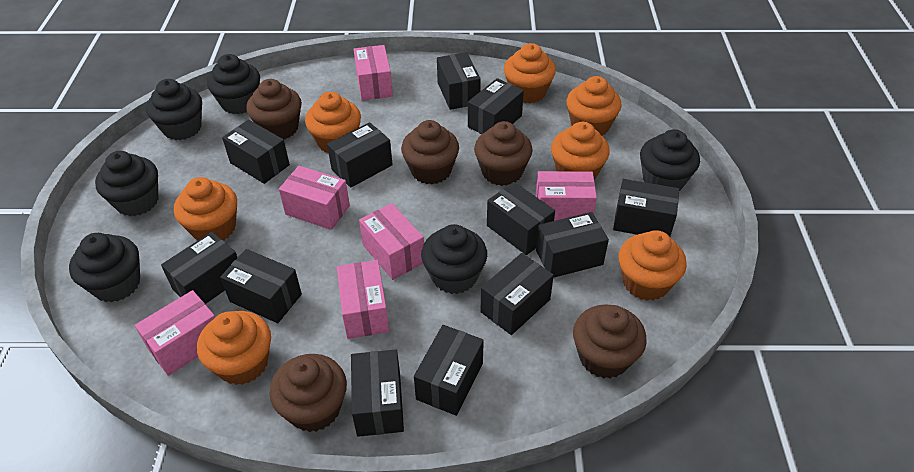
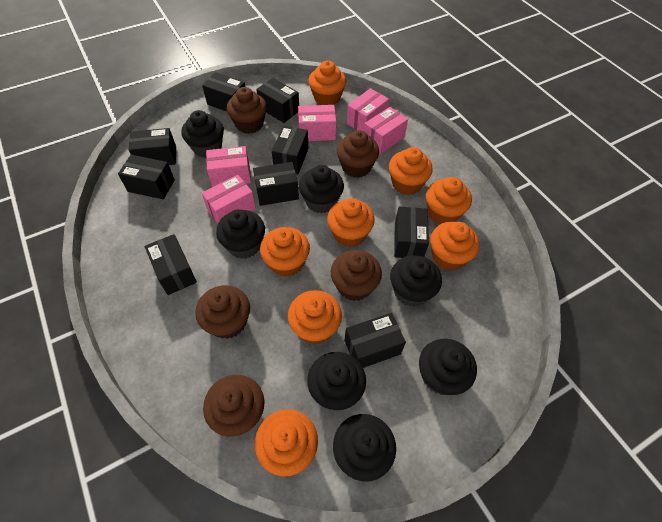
black box: 12 -> 9
black cupcake: 6 -> 7
orange cupcake: 7 -> 8
pink box: 6 -> 5

